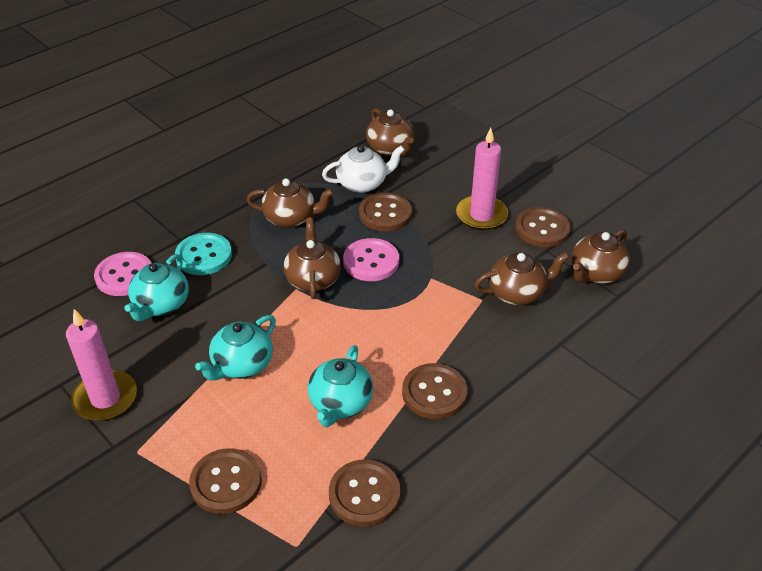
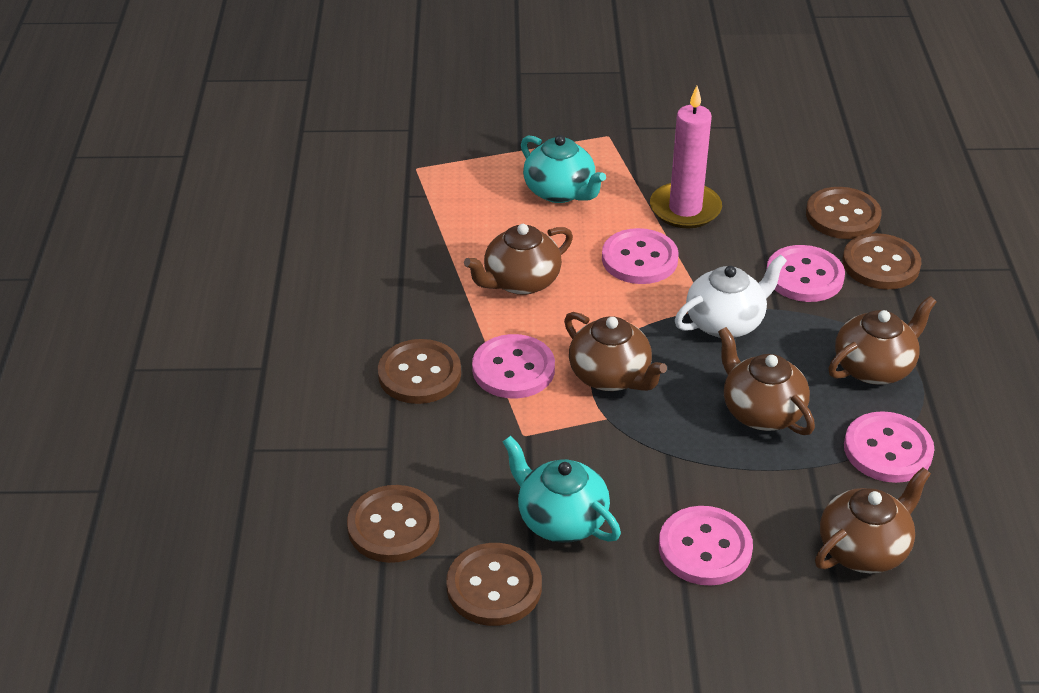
pink button: 2 -> 5
pink candle: 2 -> 1
turquoise button: 1 -> 0
turquoise teapot: 3 -> 2

